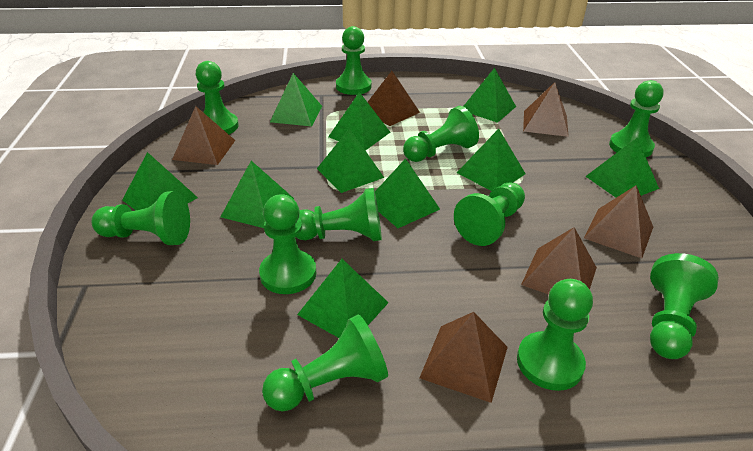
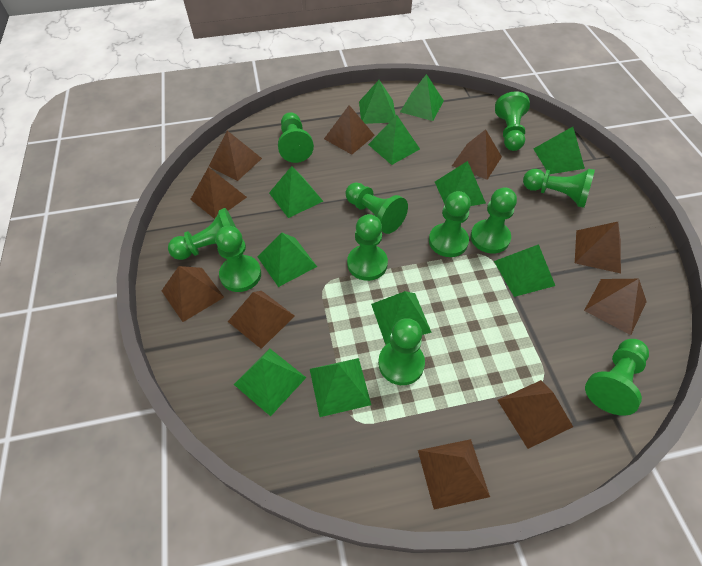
brown pyramid: 6 -> 10
green pyramid: 10 -> 11

